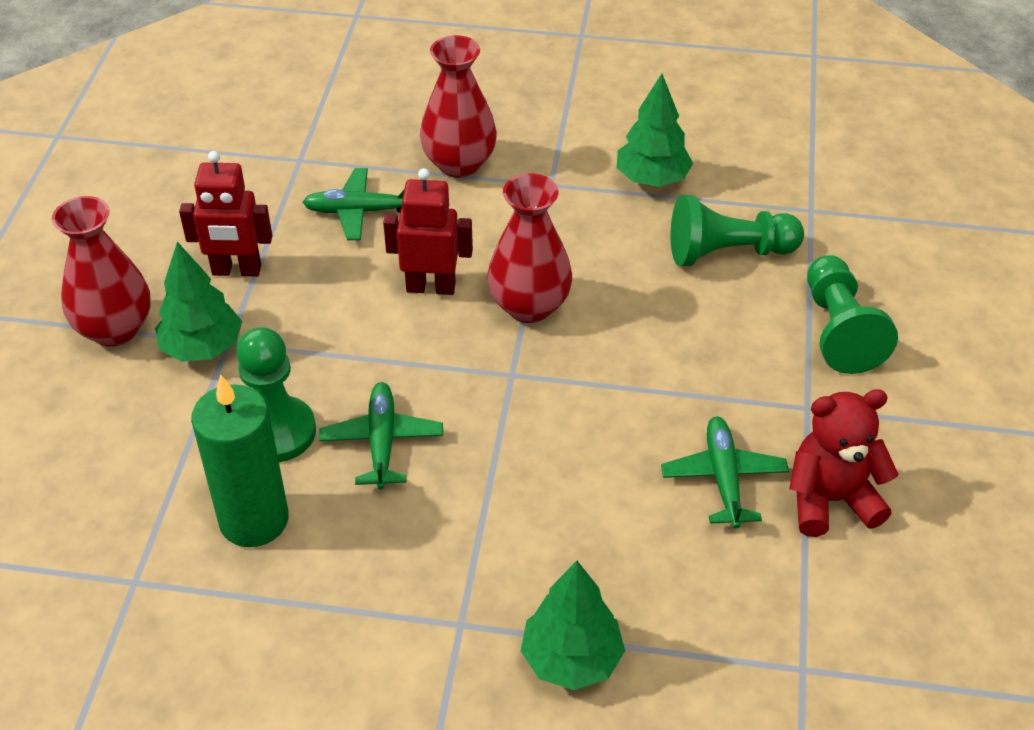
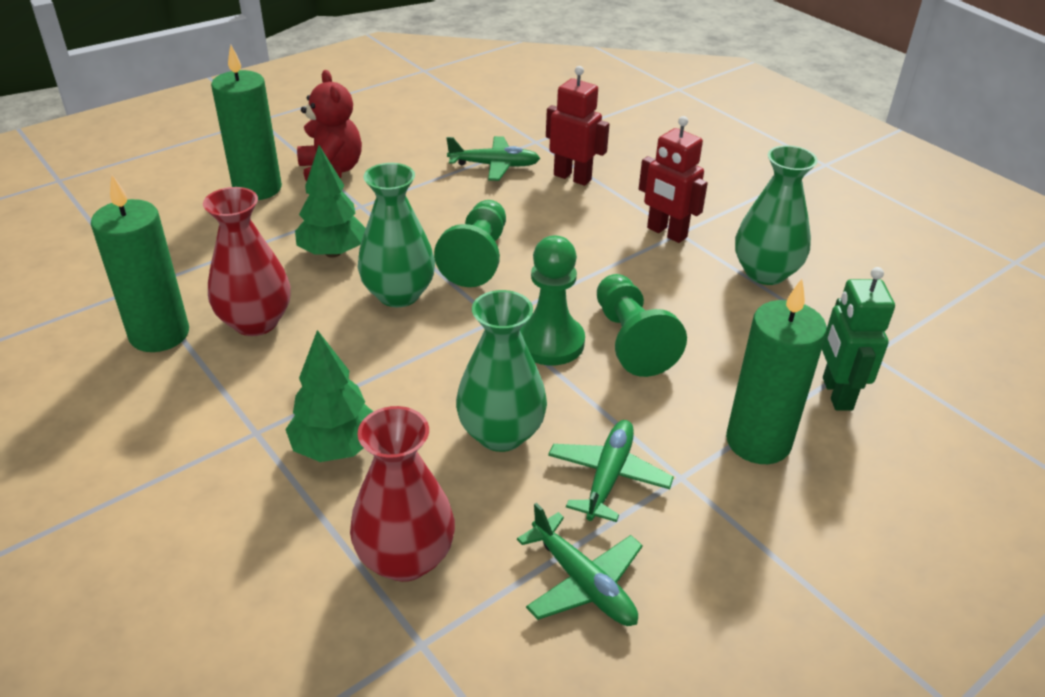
green candle: 1 -> 3
green robot: 0 -> 1
green tree: 3 -> 2
green vase: 0 -> 3
red vase: 3 -> 2

